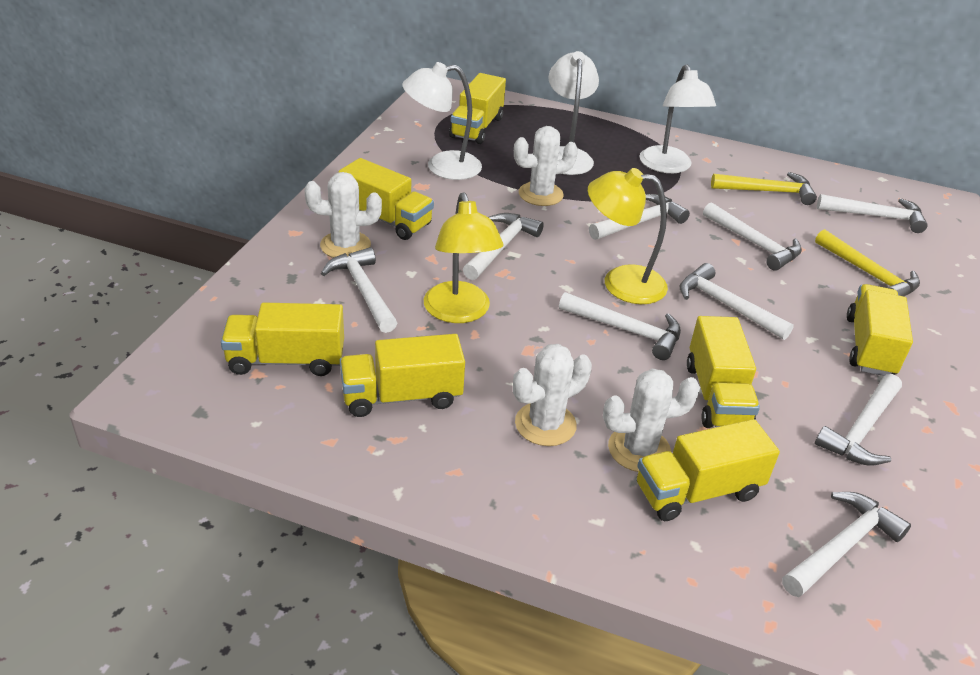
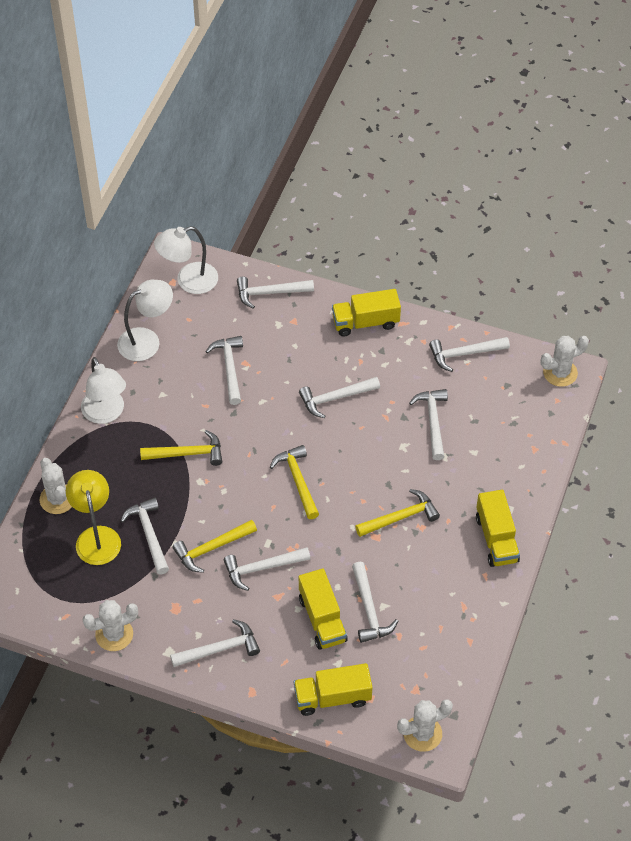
yellow hammer: 2 -> 4
yellow lamp: 2 -> 1
yellow truck: 7 -> 4

